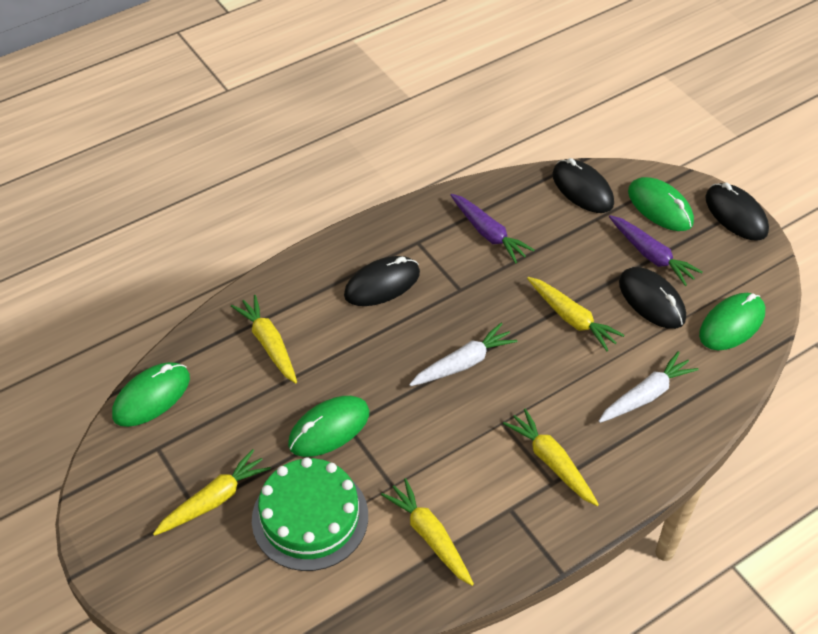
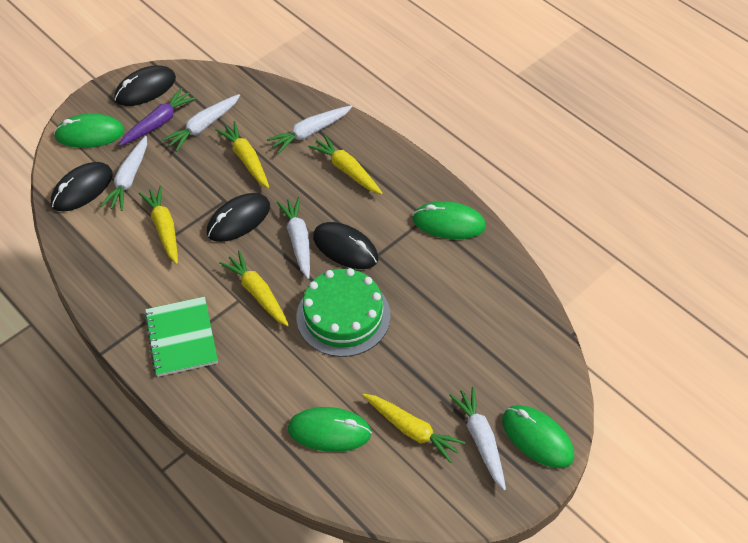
green notebook: 0 -> 1
purple carrot: 2 -> 1
white carrot: 2 -> 5

